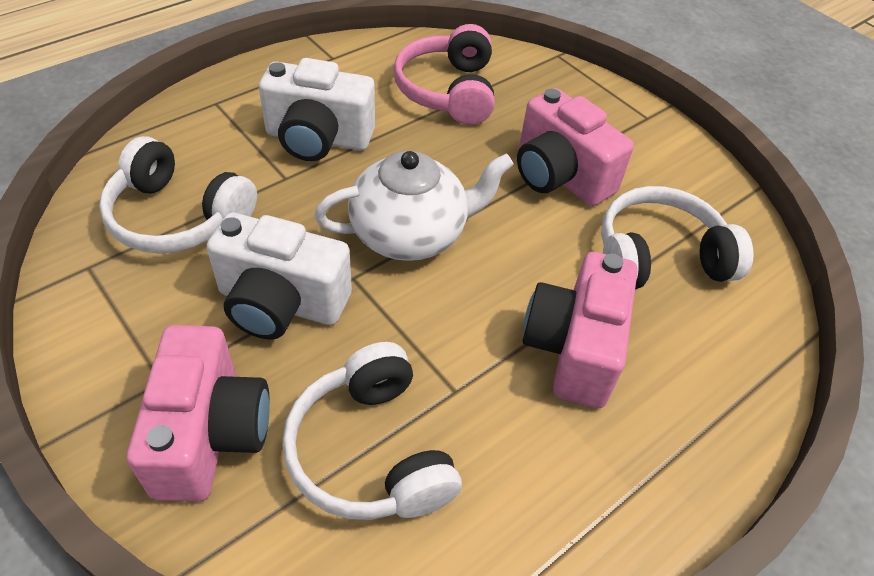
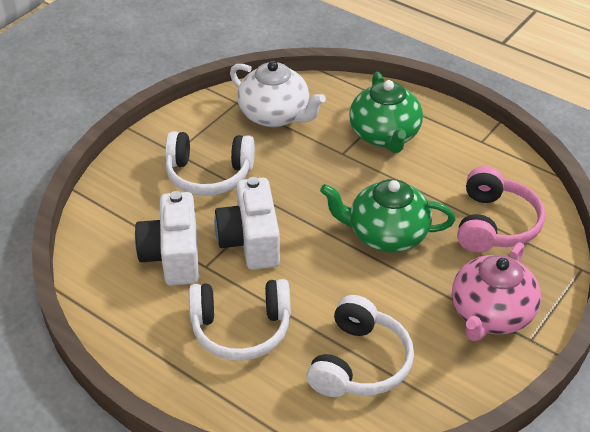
green teapot: 0 -> 2
pink camera: 3 -> 0
pink teapot: 0 -> 1

